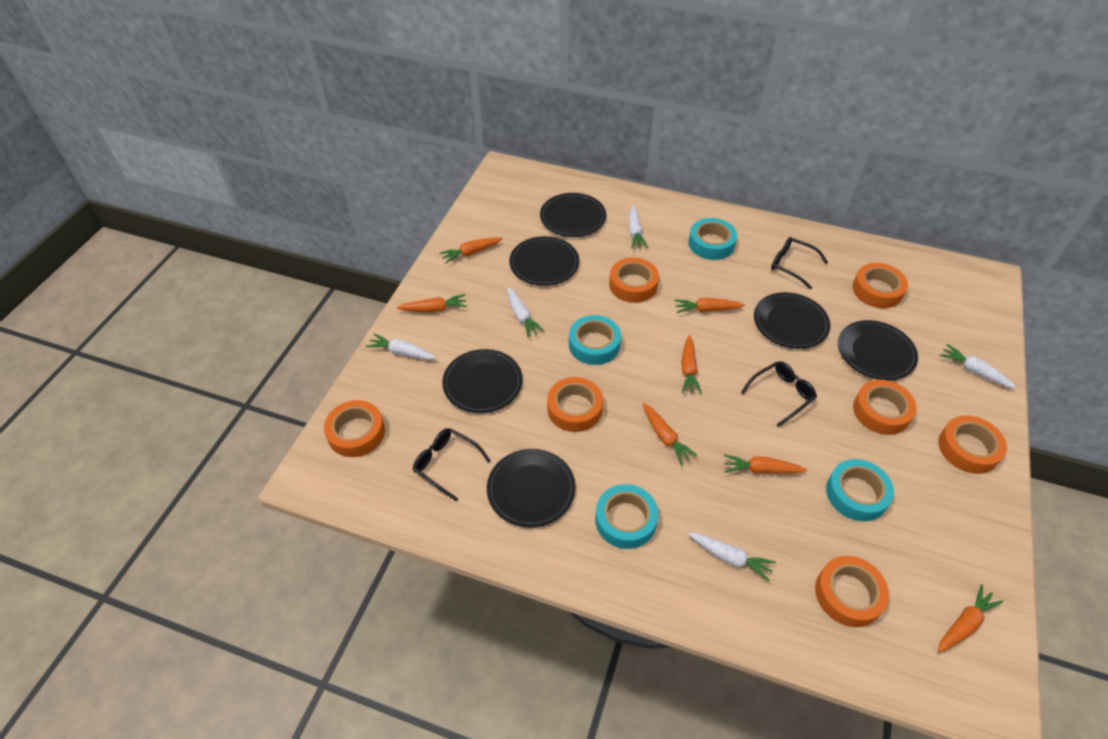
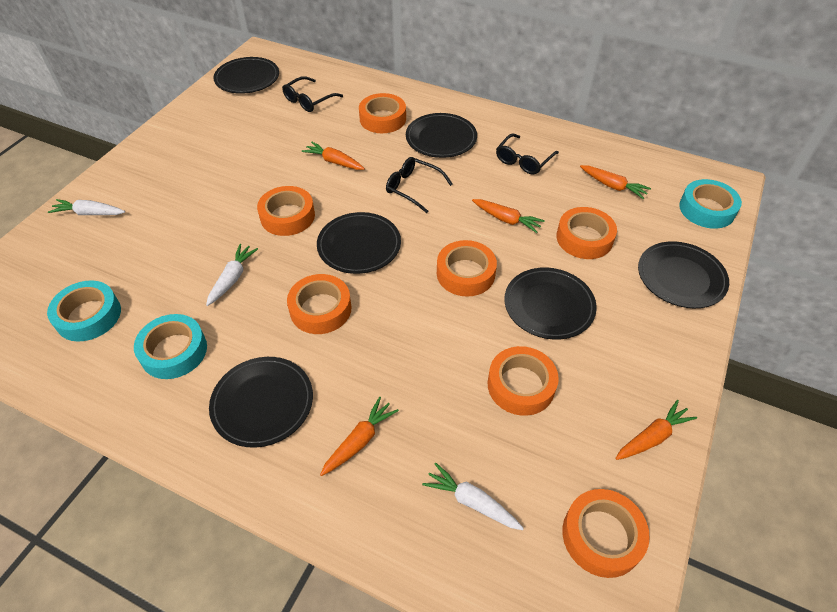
orange carrot: 7 -> 5
turquoise tape: 4 -> 3
white carrot: 5 -> 3

